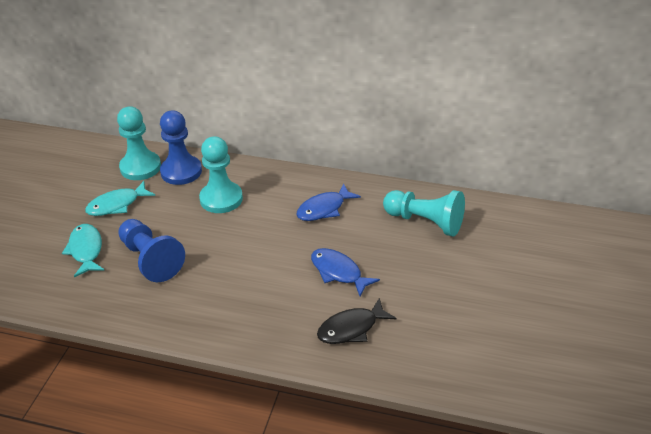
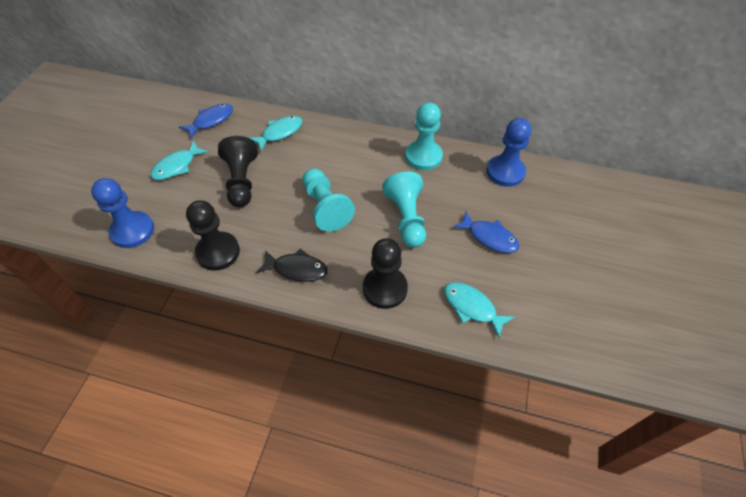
black pawn: 0 -> 3
turquoise fish: 2 -> 3

